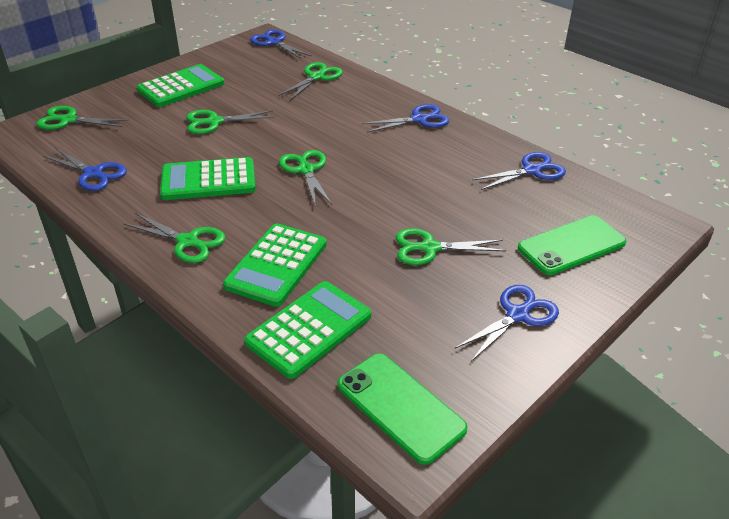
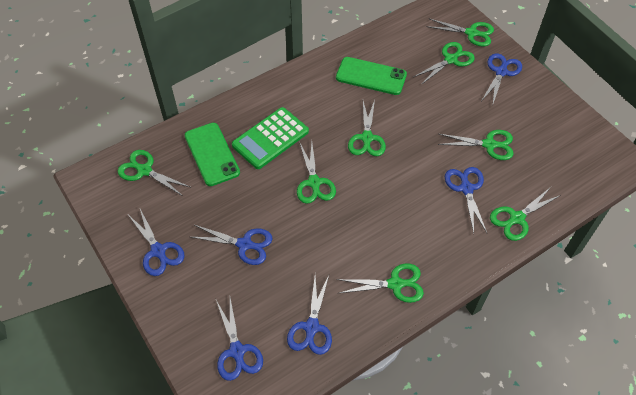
blue scissors: 5 -> 6
green calculator: 4 -> 1
green scissors: 6 -> 8

